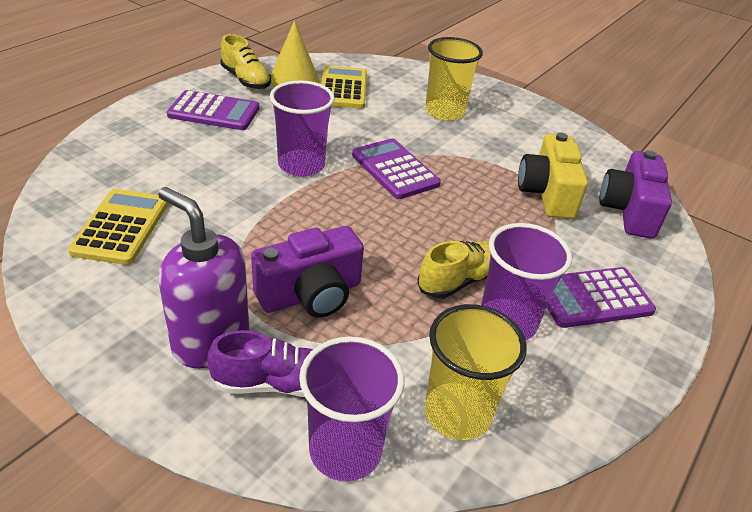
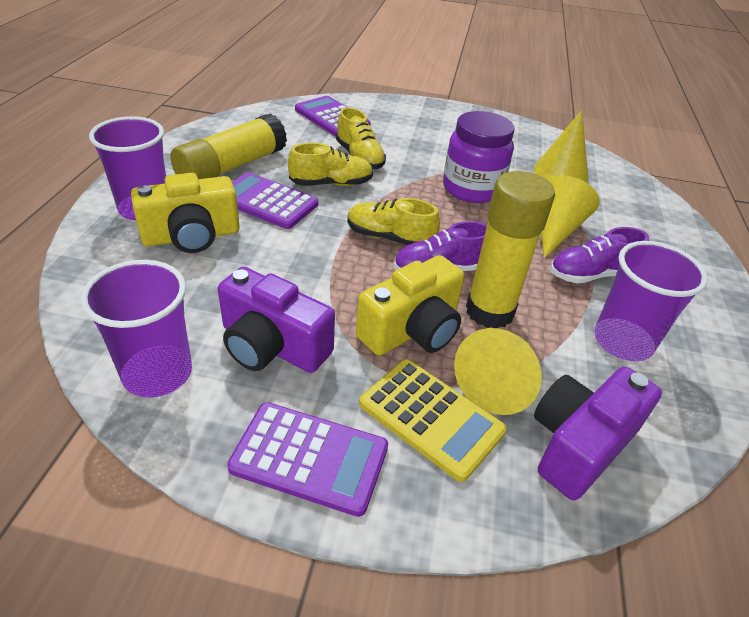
purple jar: 0 -> 1
purple shoe: 1 -> 2
purple soap dispenser: 1 -> 0
yellow calculator: 2 -> 1
yellow camera: 1 -> 2
yellow cone: 1 -> 3
yellow cup: 2 -> 0
yellow glue stick: 0 -> 2
yellow shoe: 2 -> 3

